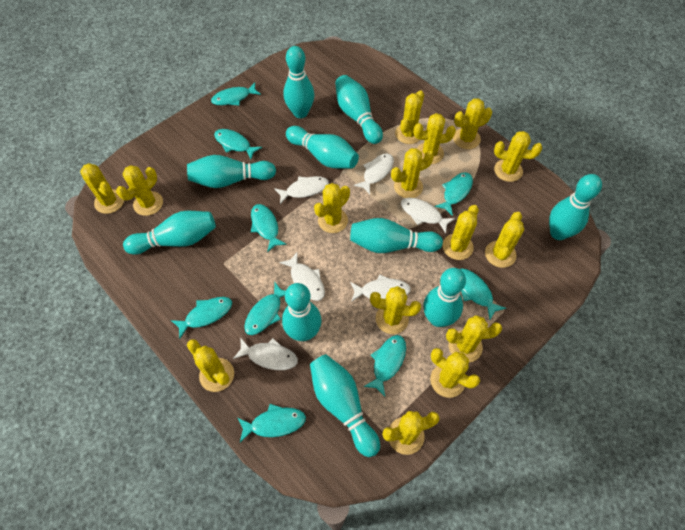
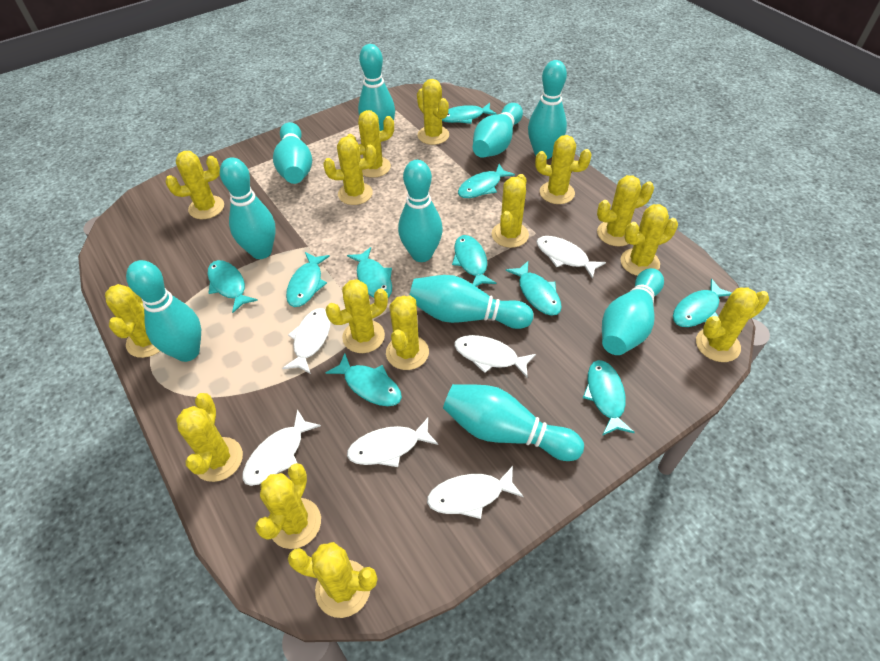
turquoise fish: 9 -> 10

